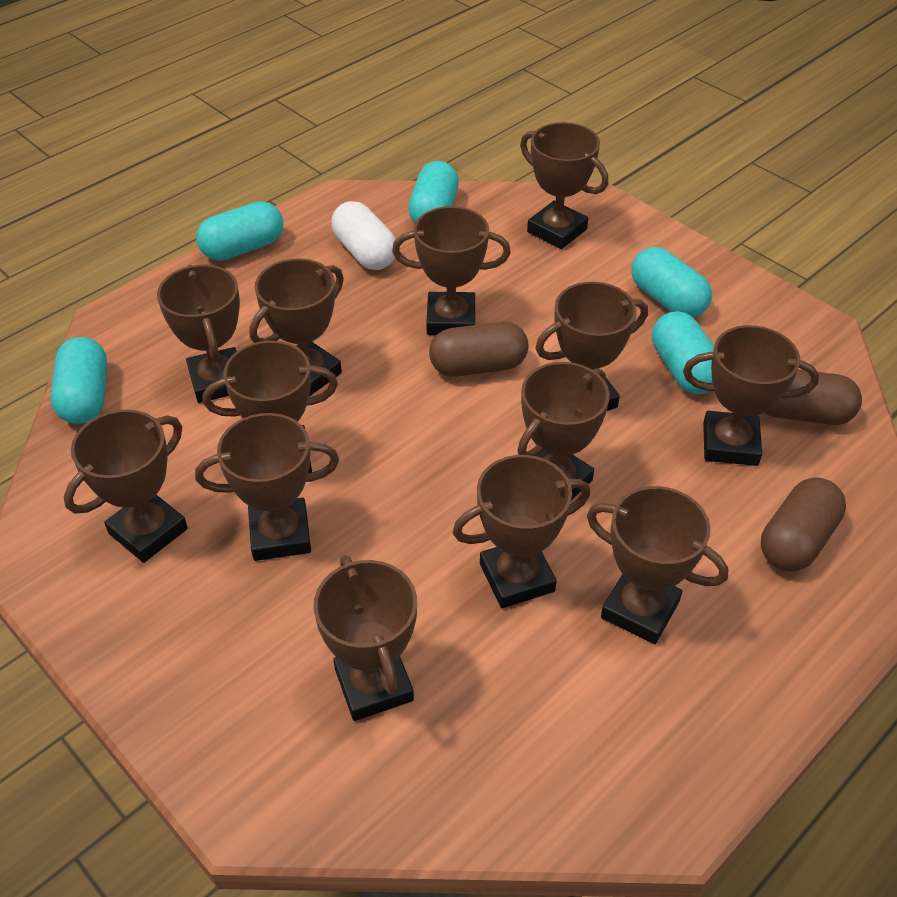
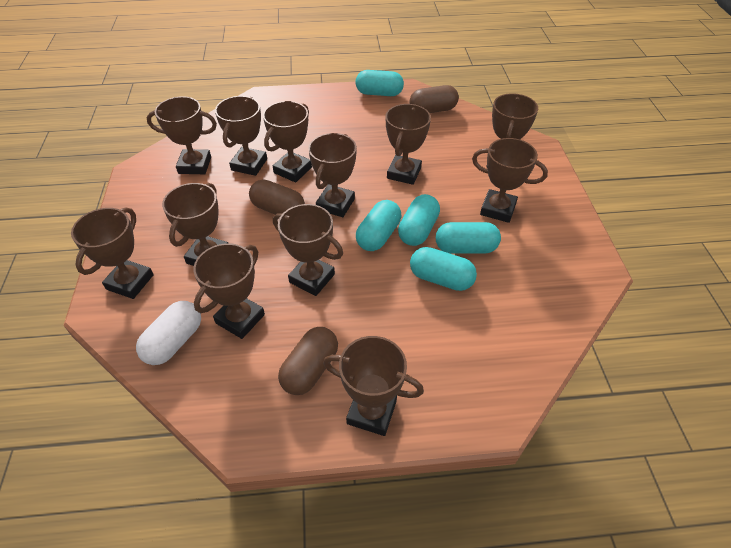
brown trophy: 13 -> 12

